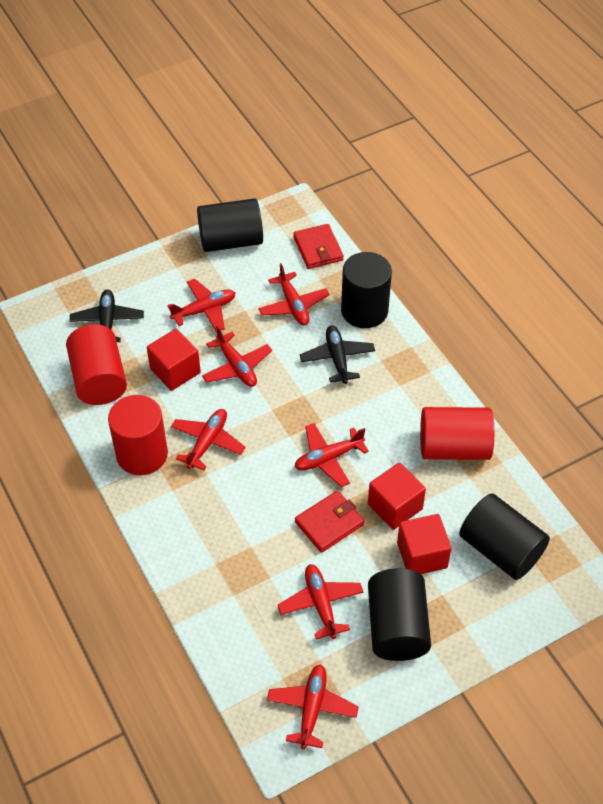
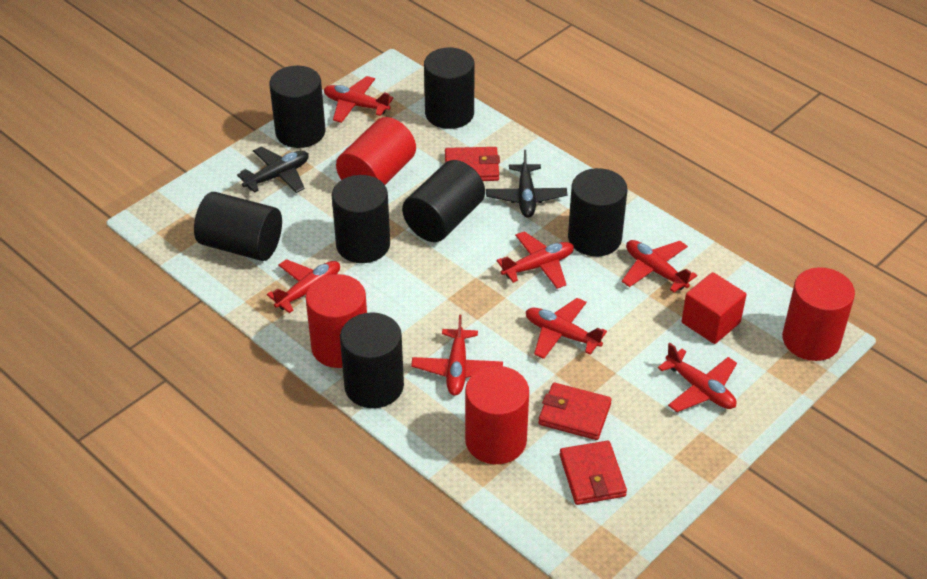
black cylinder: 4 -> 7
red cube: 3 -> 1
red cylinder: 3 -> 4
red wallet: 2 -> 3

